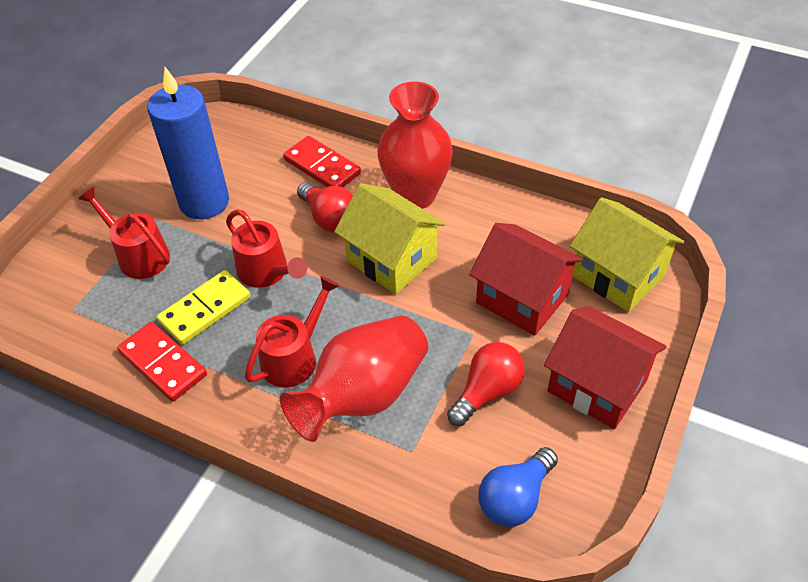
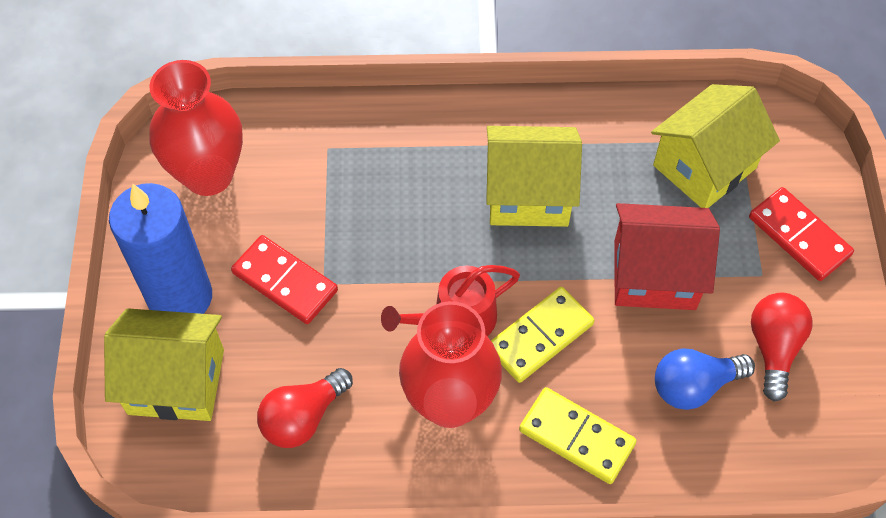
red house: 2 -> 1
red watering can: 3 -> 1
yellow domino: 1 -> 2
yellow house: 2 -> 3

